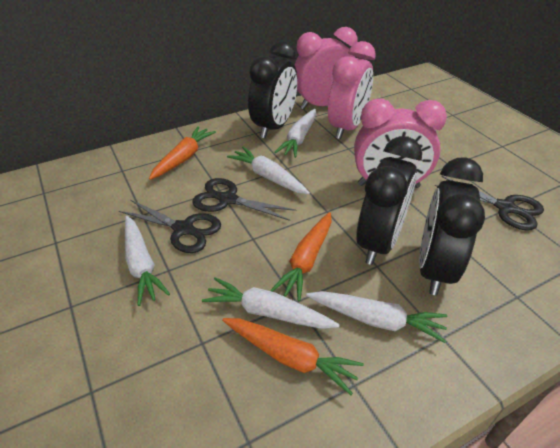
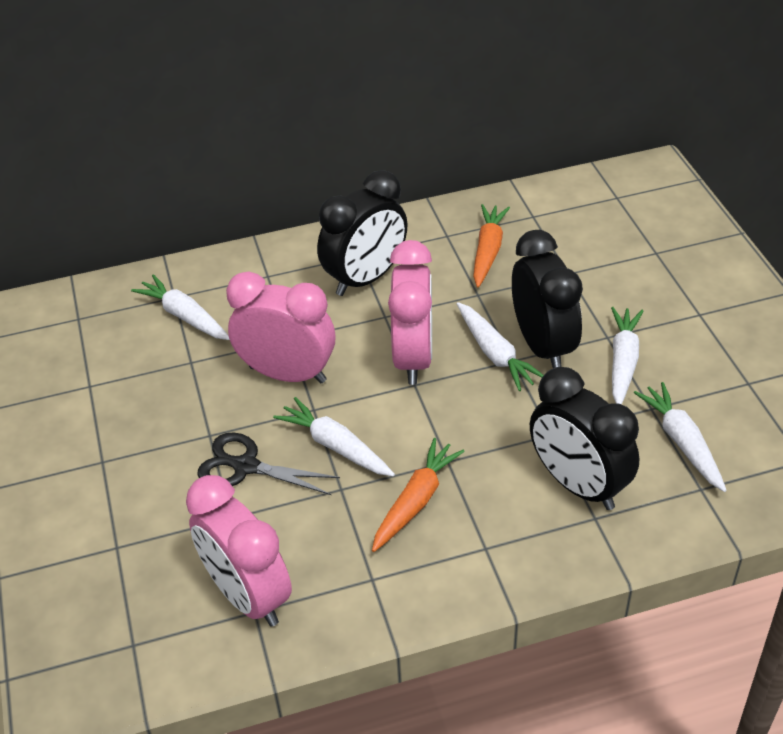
black scissors: 3 -> 1
orange carrot: 3 -> 2

